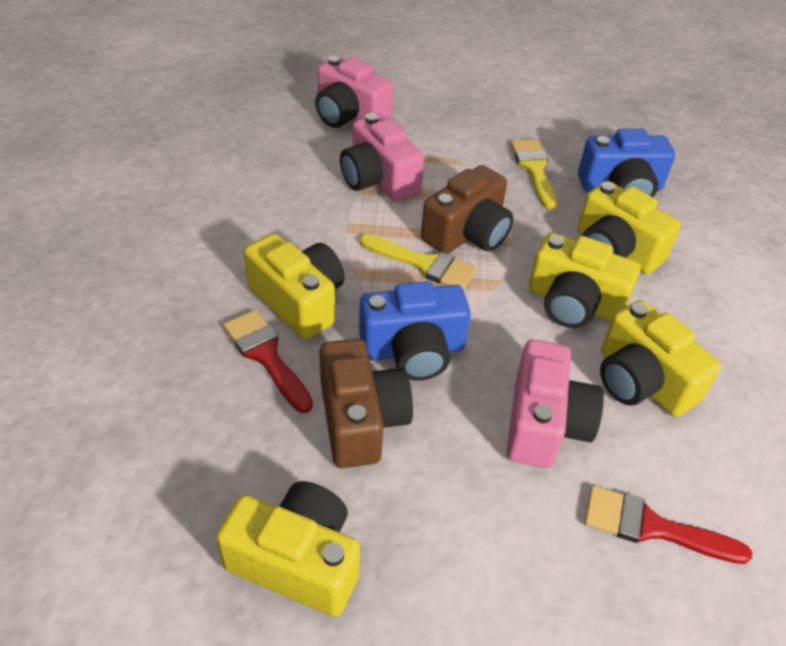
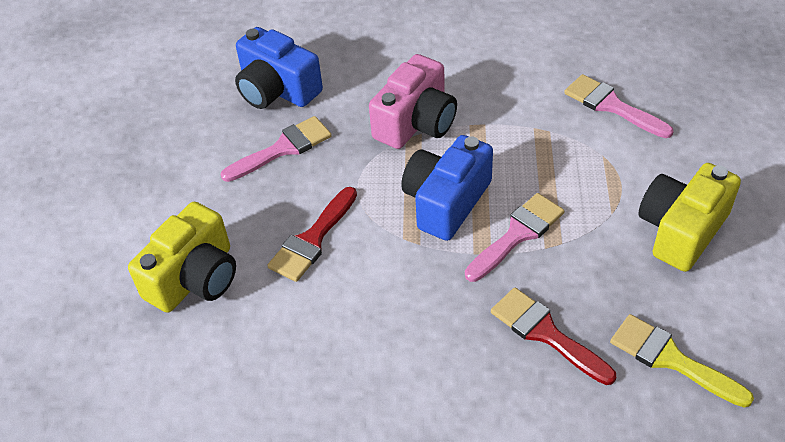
brown camera: 2 -> 0
pink brush: 0 -> 3
pink camera: 3 -> 1
yellow brush: 2 -> 1
yellow camera: 5 -> 2

